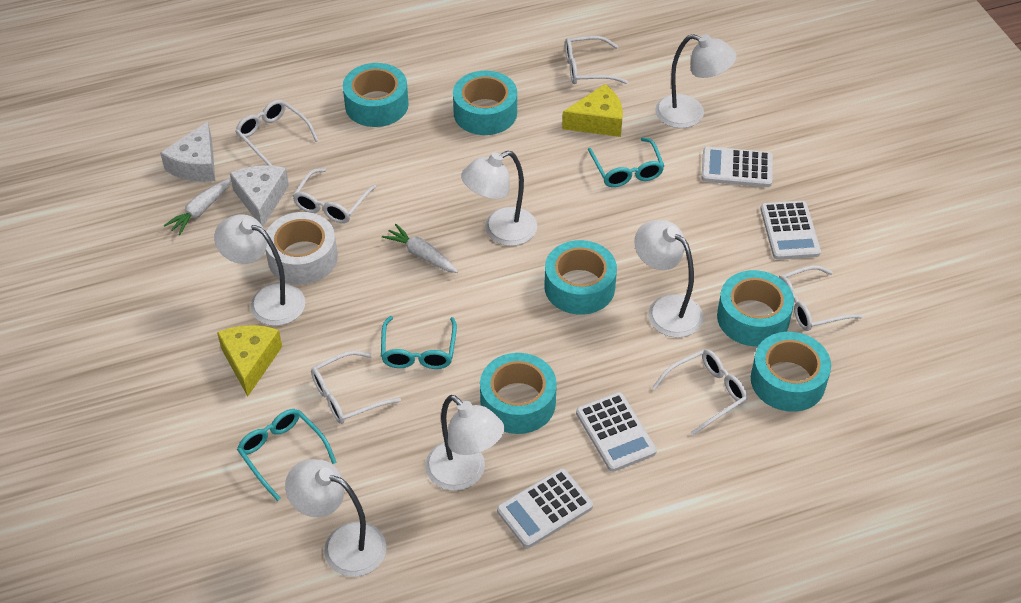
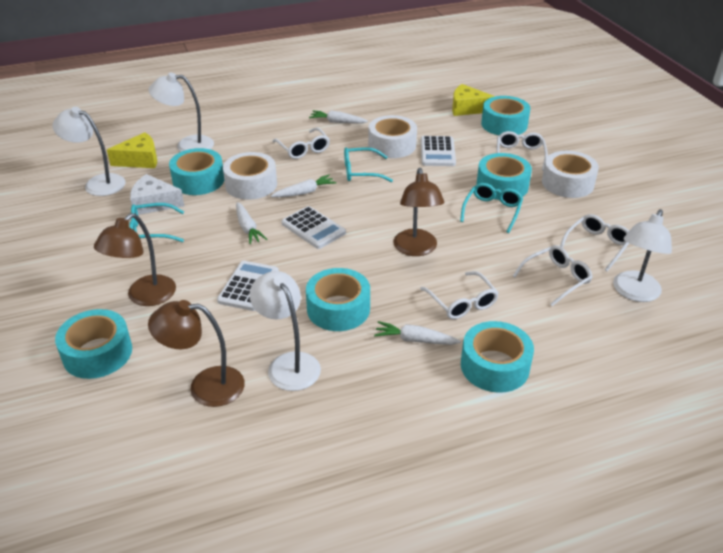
brown lamp: 0 -> 3
white calculator: 4 -> 3
white carrot: 2 -> 4
white cheese: 2 -> 1
white glasses: 6 -> 5
white lamp: 6 -> 4
white tape: 1 -> 3

